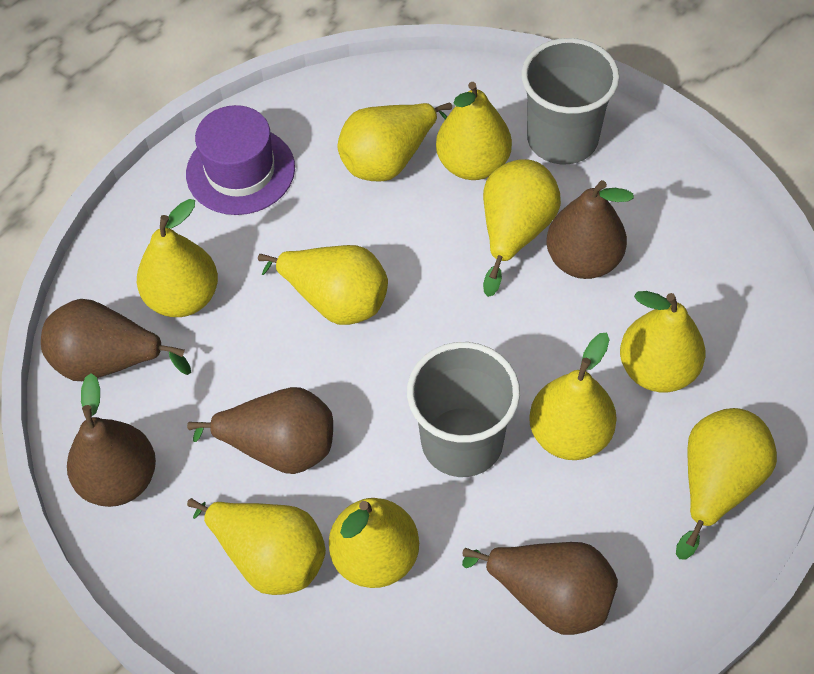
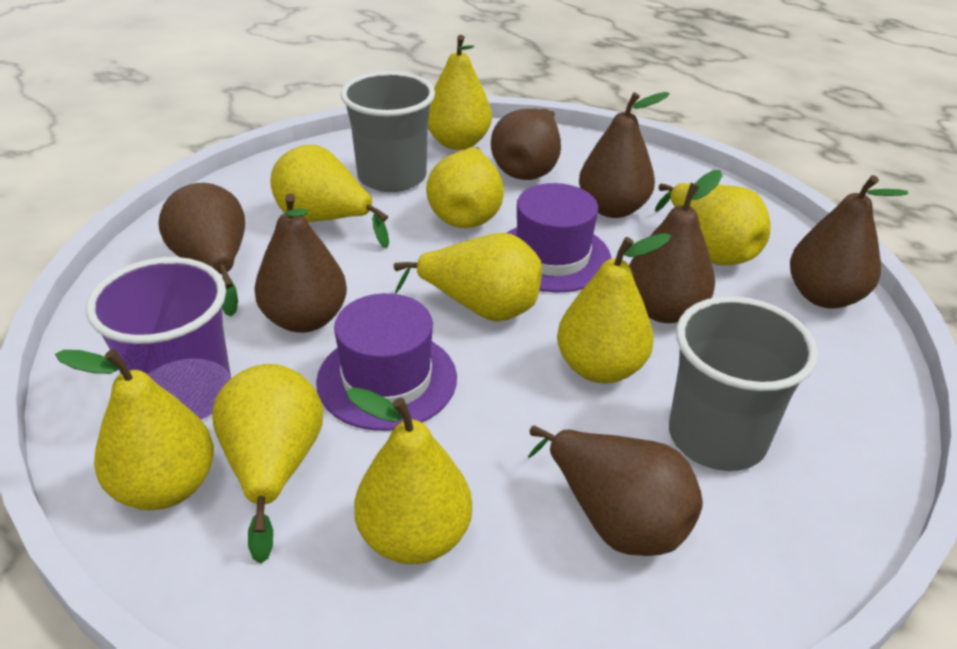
brown pear: 5 -> 7
purple cup: 0 -> 1
purple hat: 1 -> 2
yellow pear: 10 -> 9

